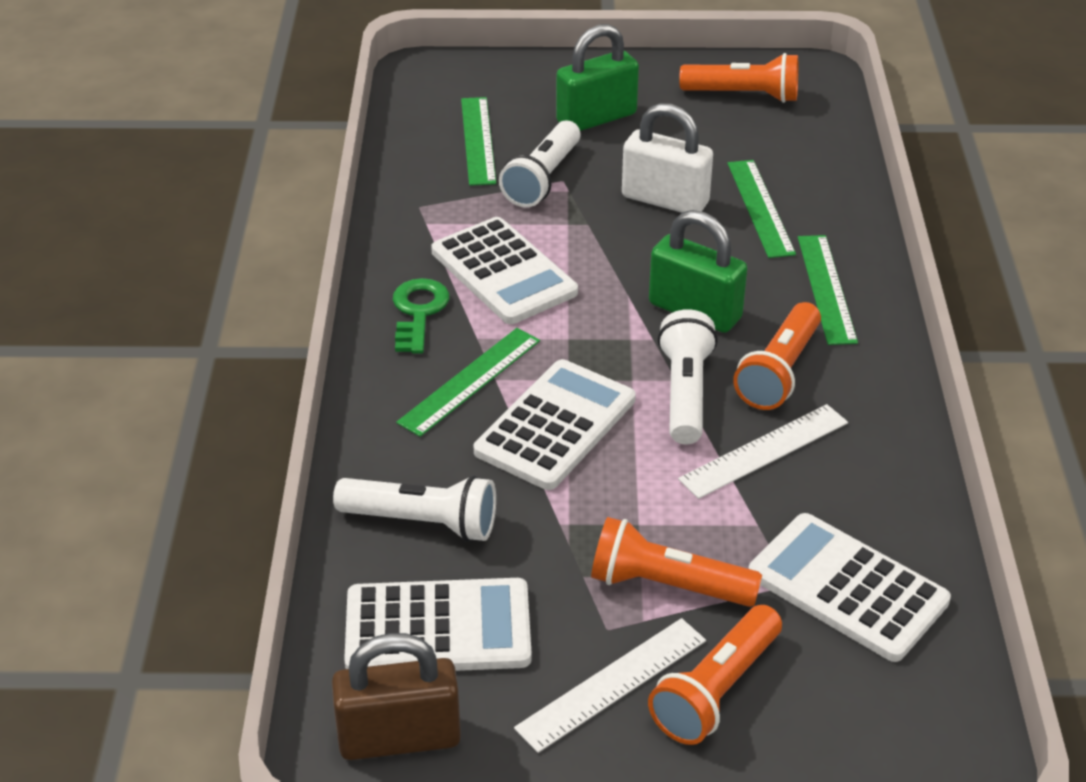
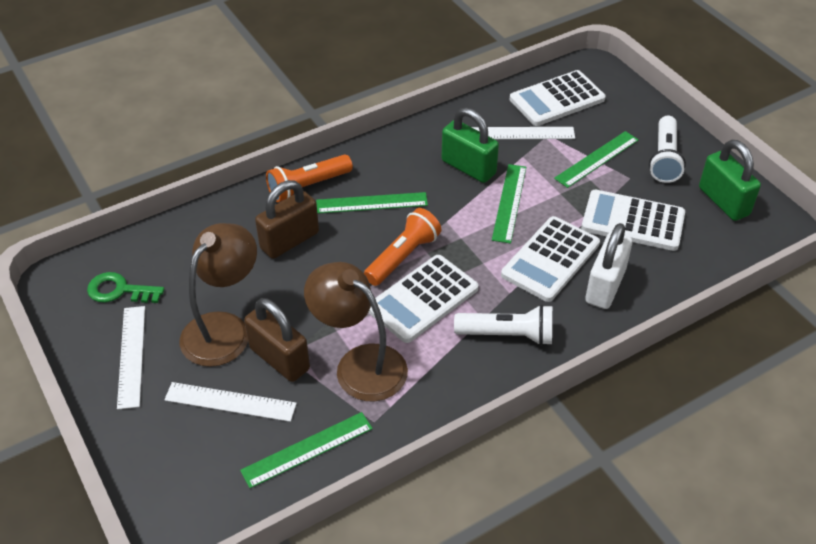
brown lamp: 0 -> 2
brown padlock: 1 -> 2
orange flashlight: 4 -> 2
white flashlight: 3 -> 2
white ruler: 2 -> 3

